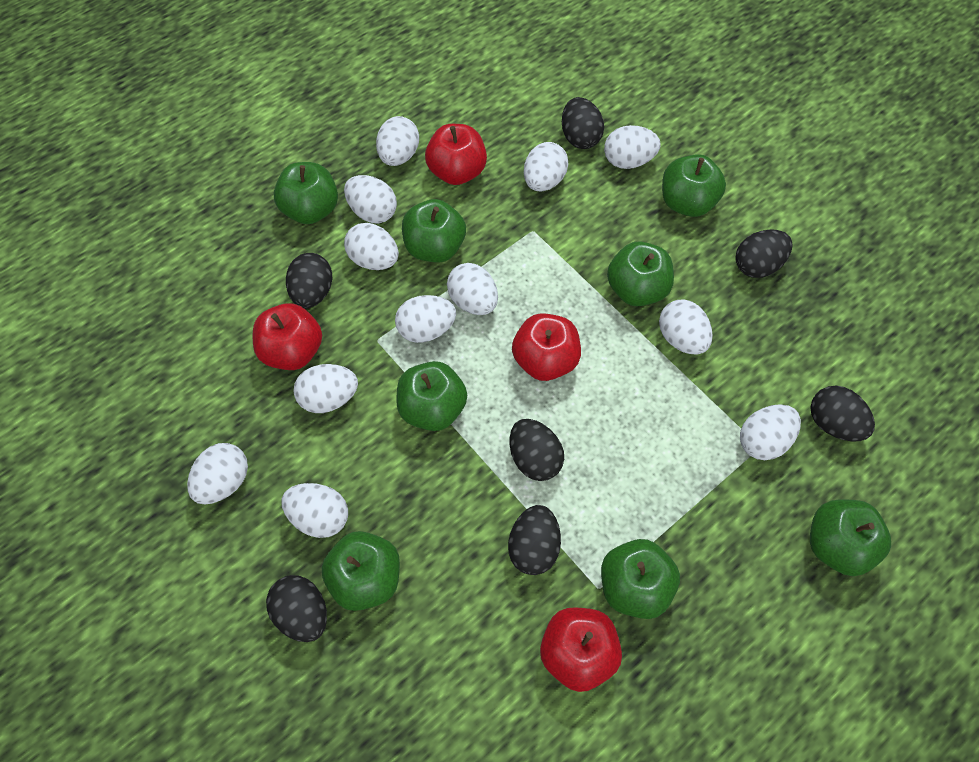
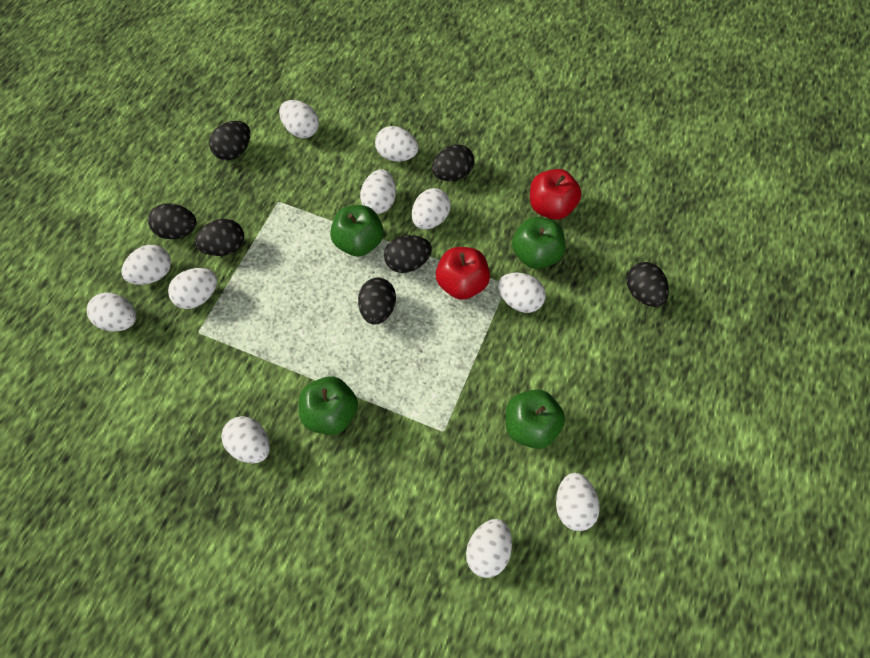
green apple: 8 -> 4
red apple: 4 -> 2
white egg: 12 -> 11

